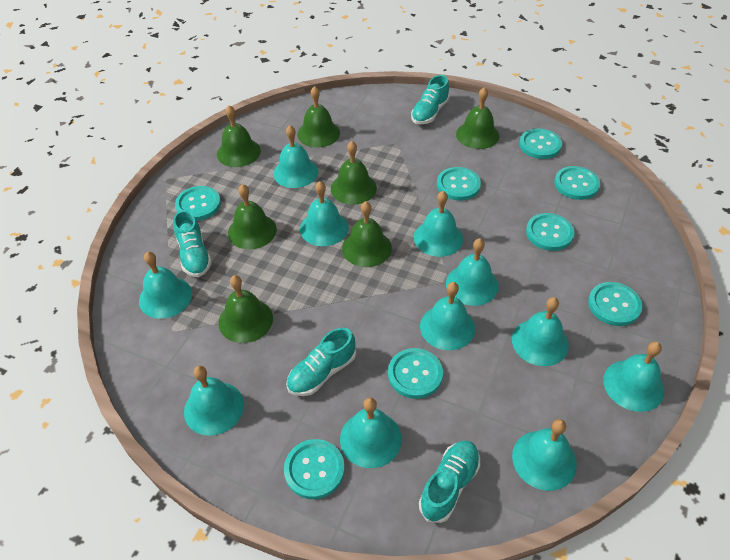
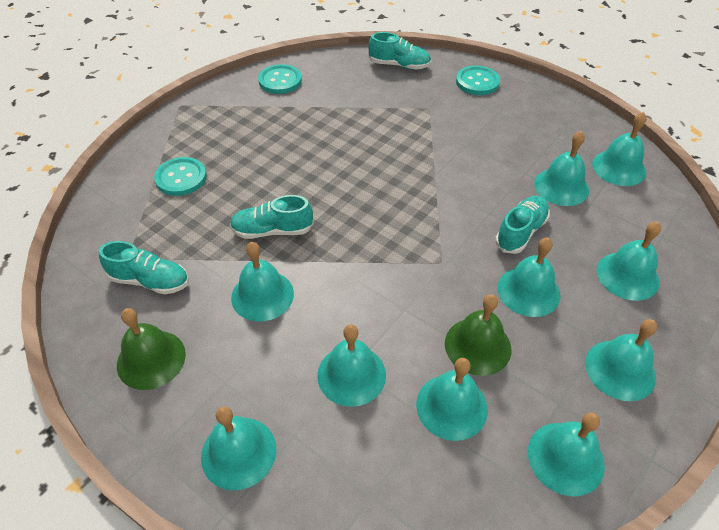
green bell: 7 -> 2
turquoise bell: 11 -> 10
turquoise button: 8 -> 3

